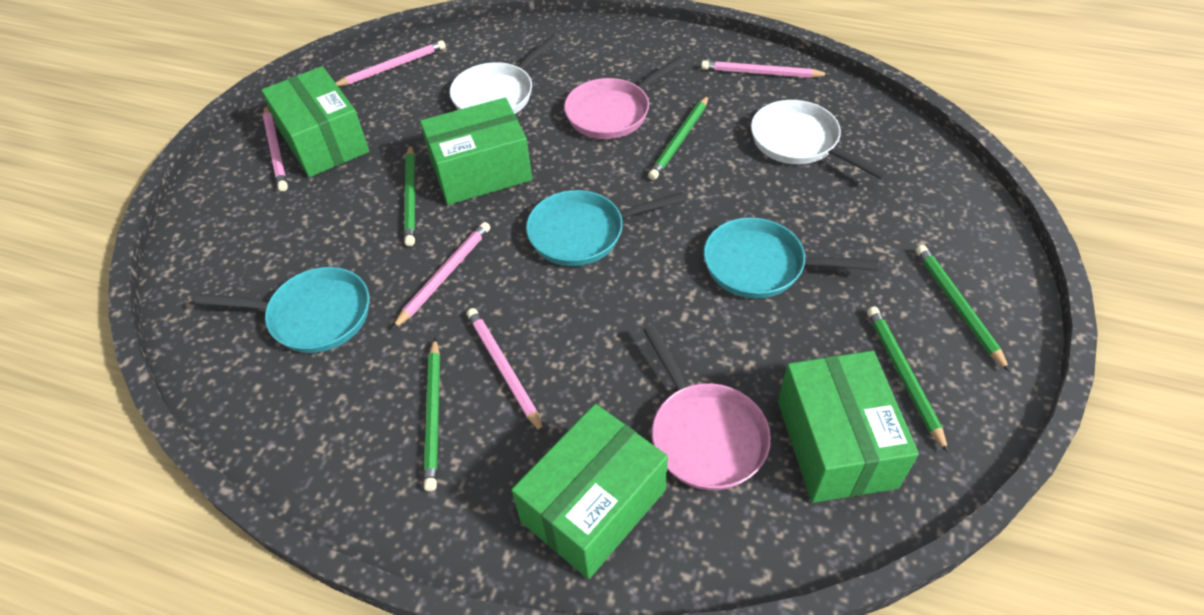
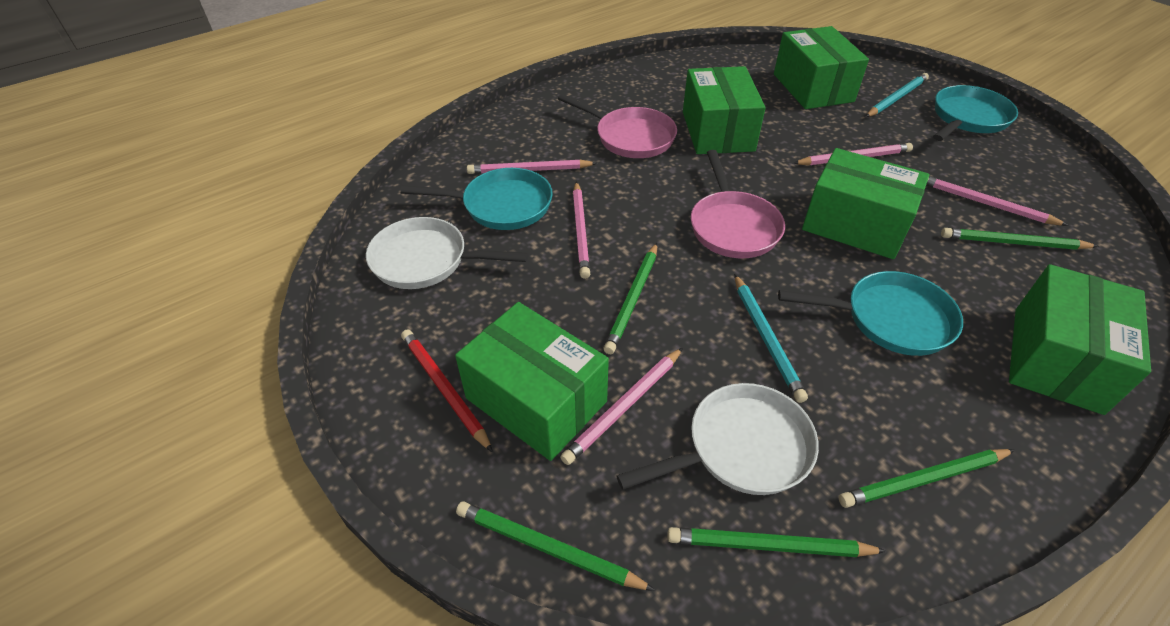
green box: 4 -> 5
red pencil: 0 -> 1
turquoise pencil: 0 -> 2

